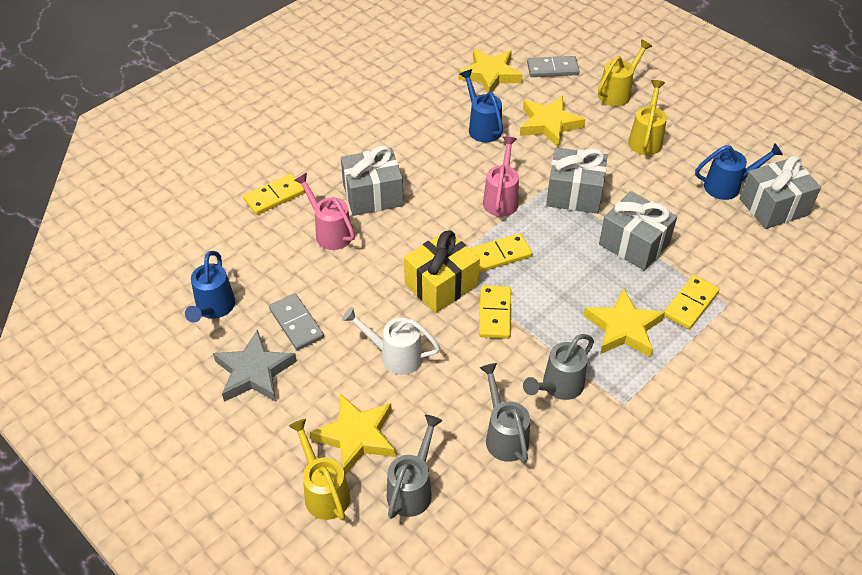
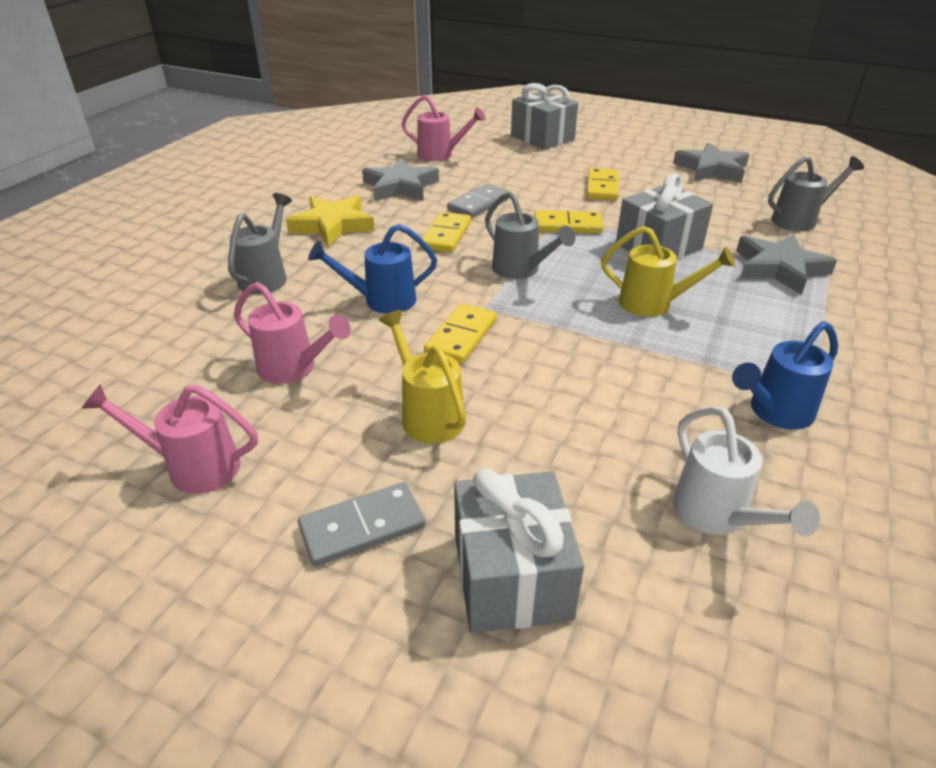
blue watering can: 3 -> 2
grey gift: 4 -> 3
grey star: 1 -> 3
pink watering can: 2 -> 3
yellow gift: 1 -> 0
yellow star: 4 -> 1
yellow watering can: 3 -> 2

